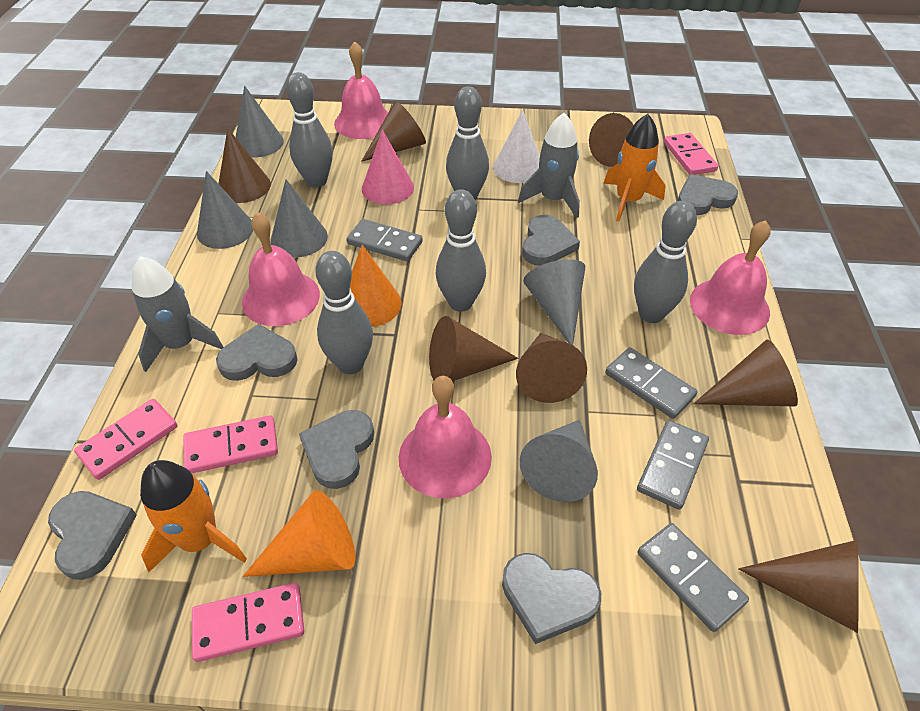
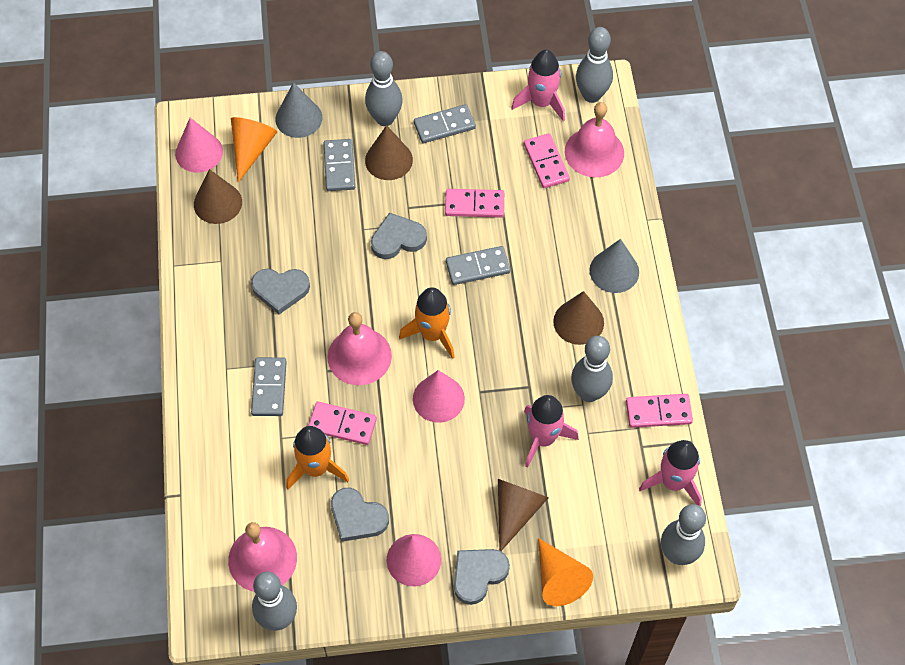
brown cone: 7 -> 4
grey cone: 5 -> 2
grey heart: 6 -> 4
grey rocket: 2 -> 0
pink bell: 4 -> 3
pink cone: 1 -> 3
pink rocket: 0 -> 3
white cone: 1 -> 0

